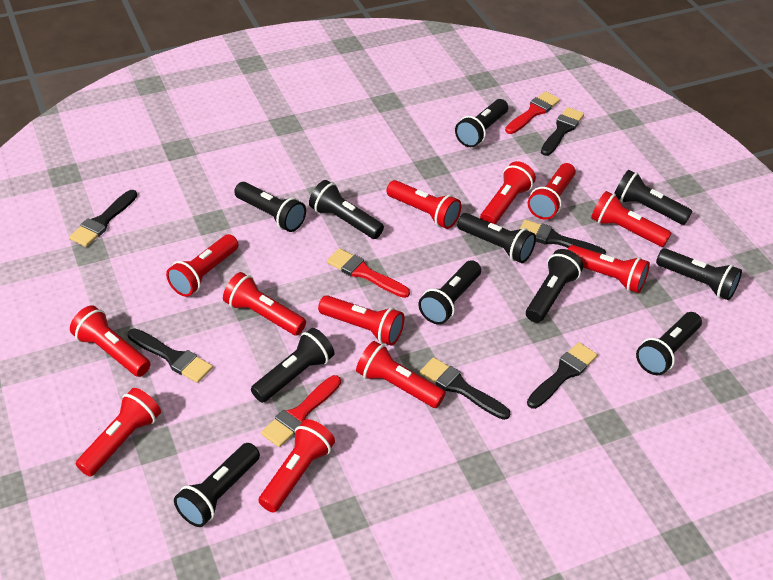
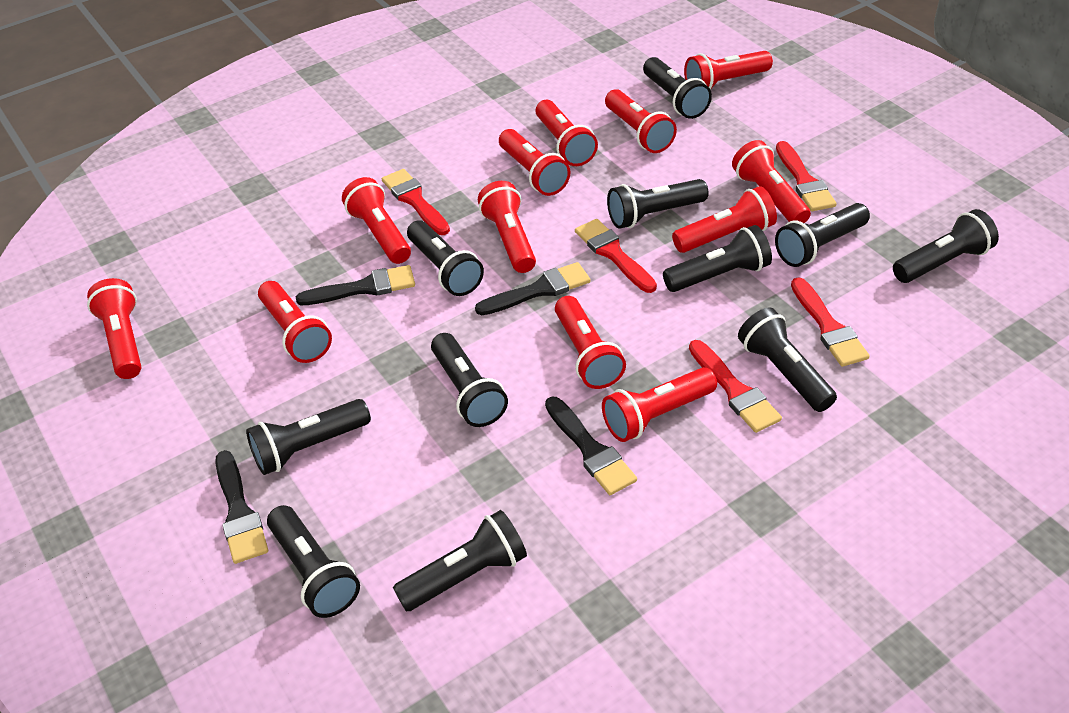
black brush: 6 -> 4
red brush: 3 -> 5

